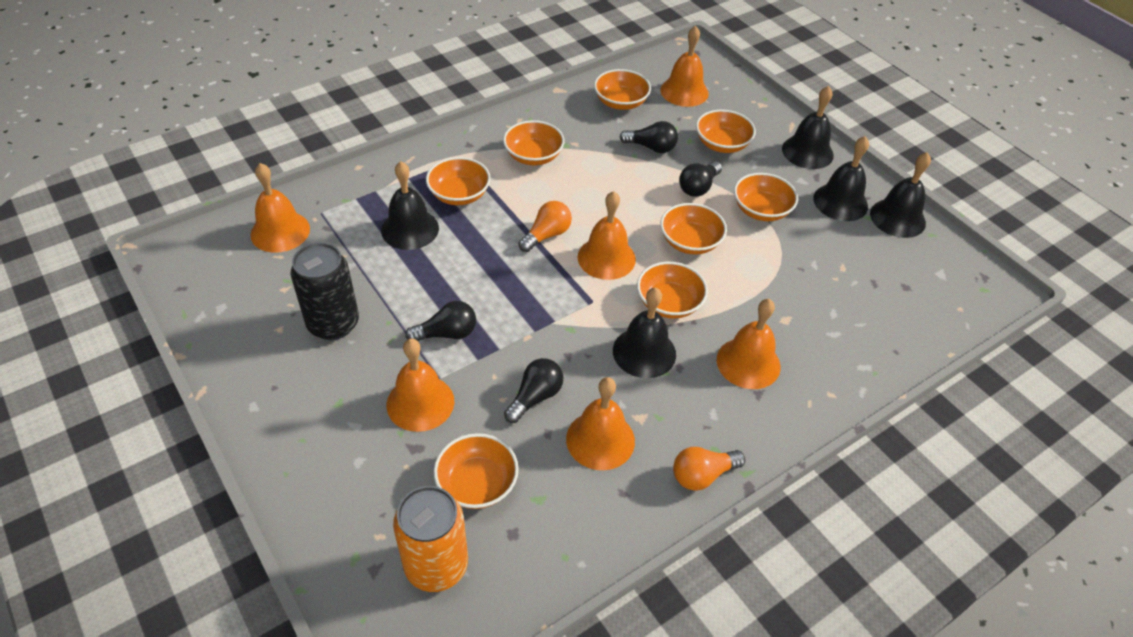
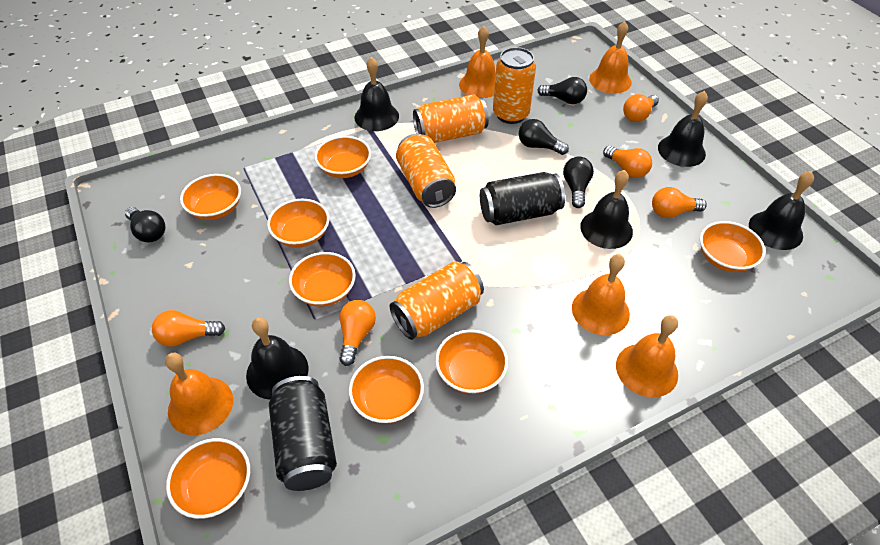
black can: 1 -> 2
orange bell: 6 -> 5
orange can: 1 -> 4
orange light bulb: 2 -> 5

